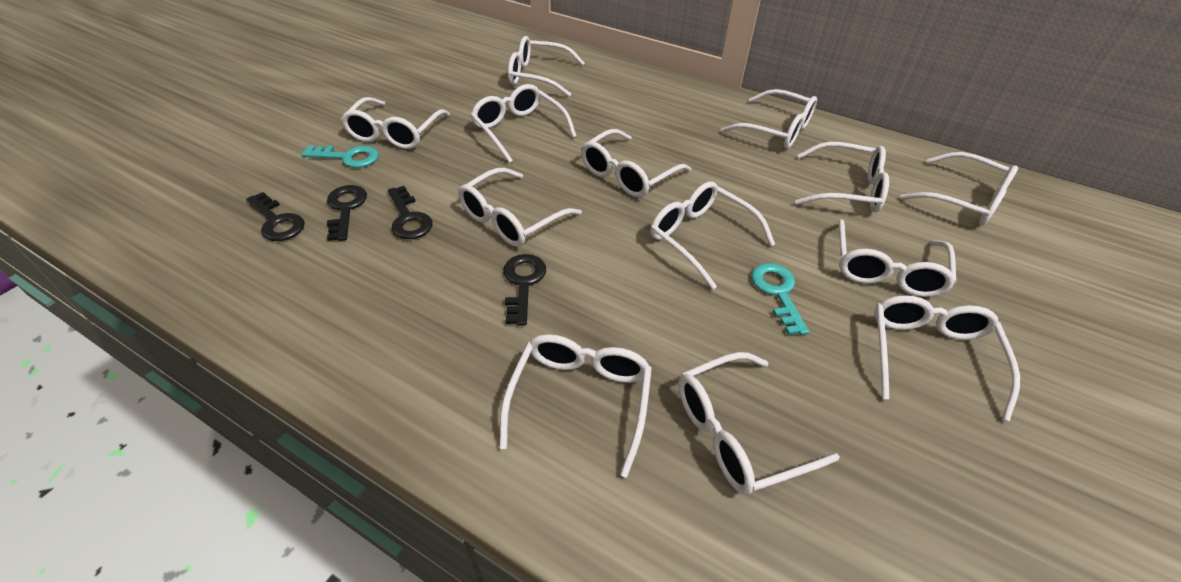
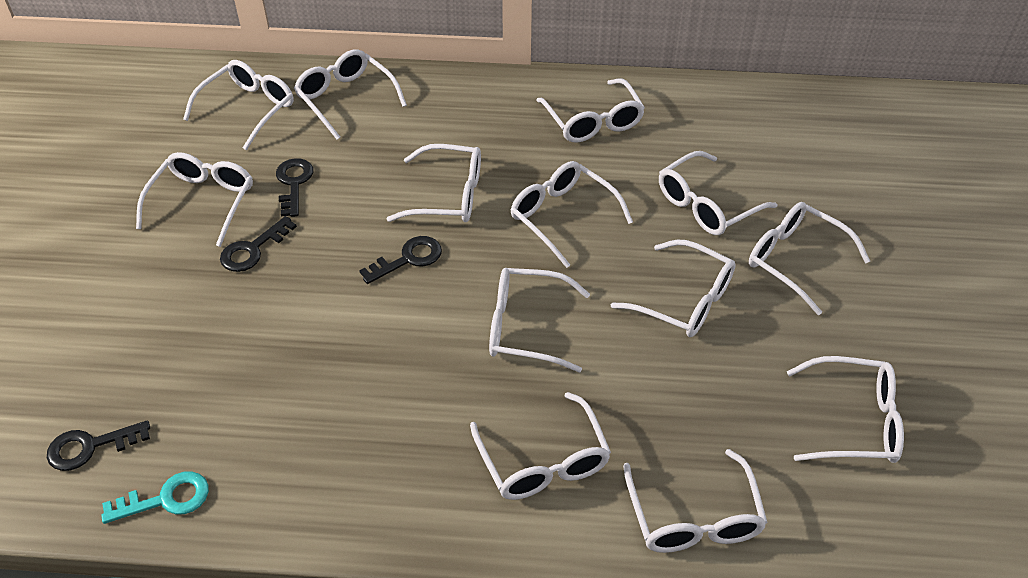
turquoise key: 2 -> 1

